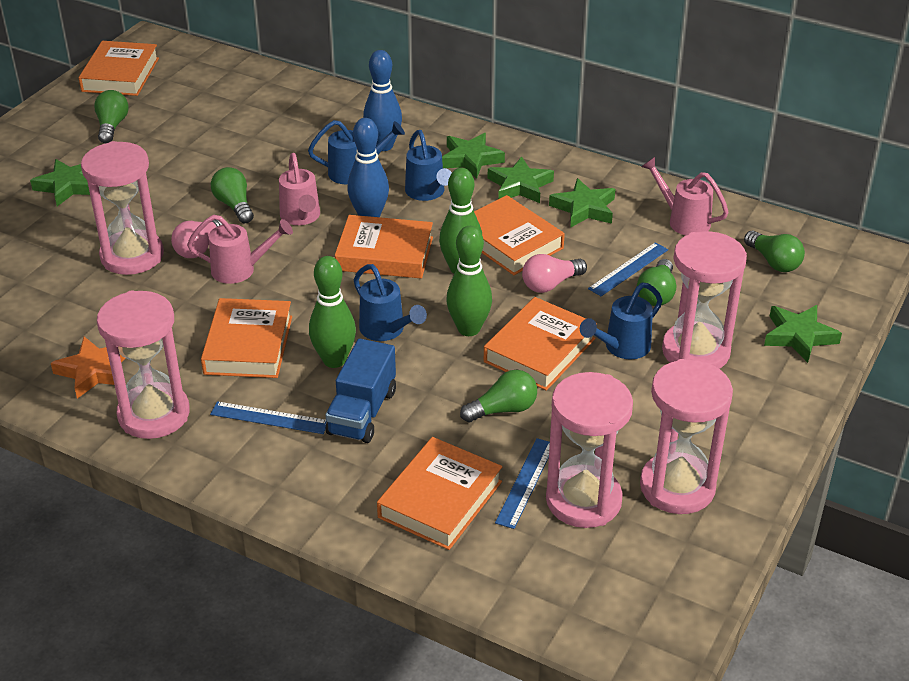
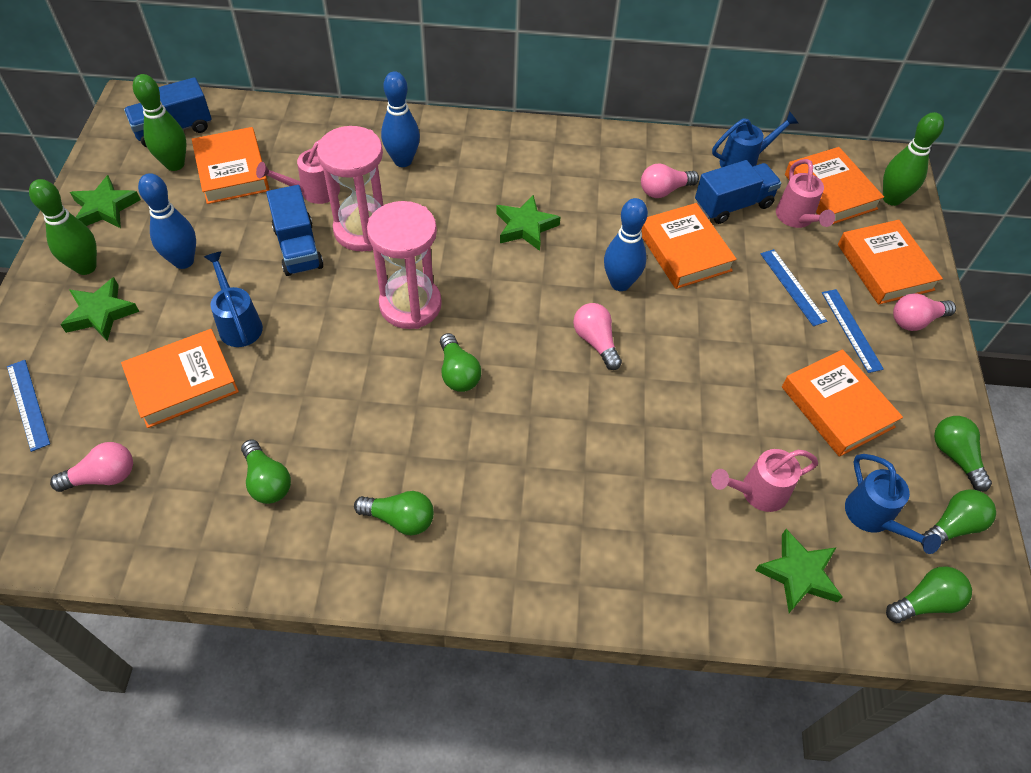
blue bowling pin: 2 -> 3
blue truck: 1 -> 3
blue watering can: 4 -> 3
green light bulb: 5 -> 6
green star: 5 -> 4
orange star: 1 -> 0
pink hourglass: 5 -> 2
pink light bulb: 2 -> 4

